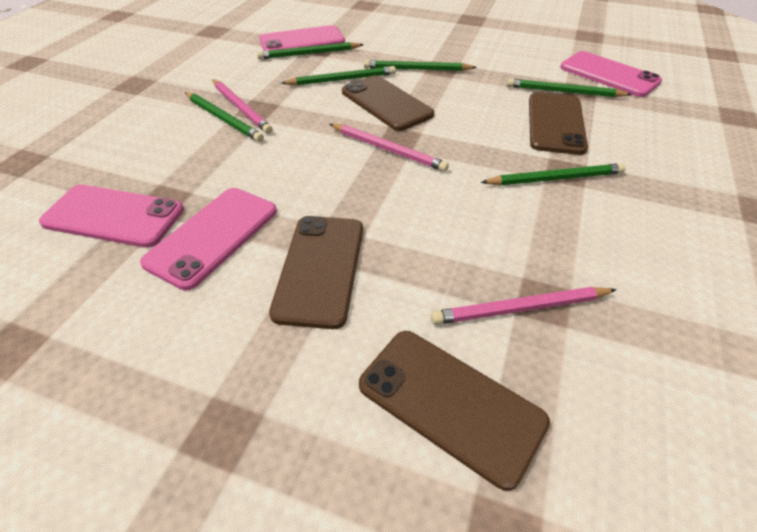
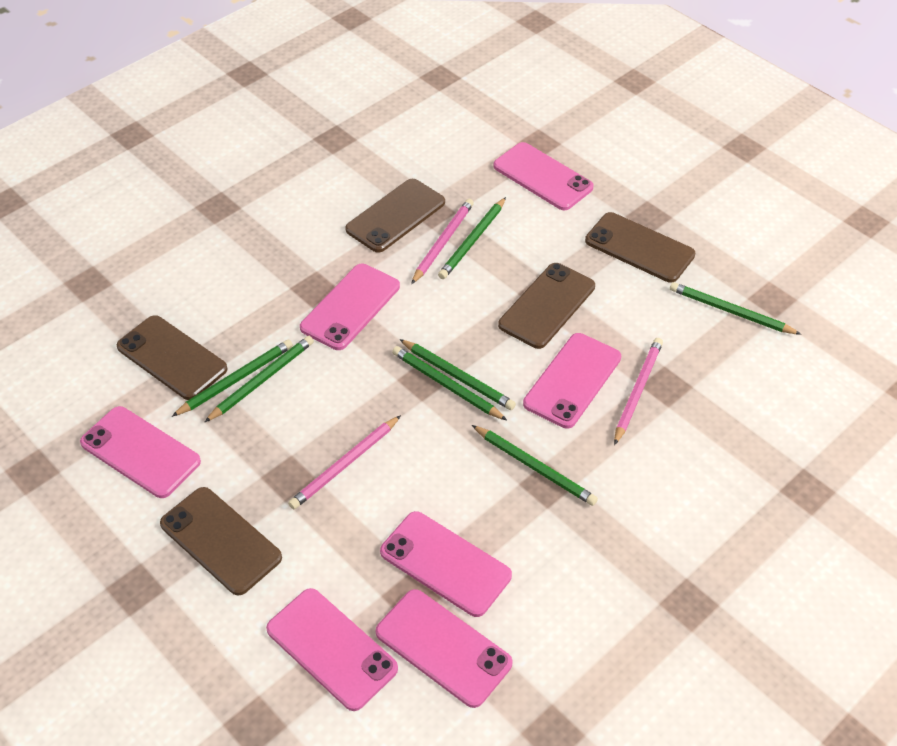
brown phone: 4 -> 5
green pencil: 6 -> 7
pink phone: 4 -> 7

